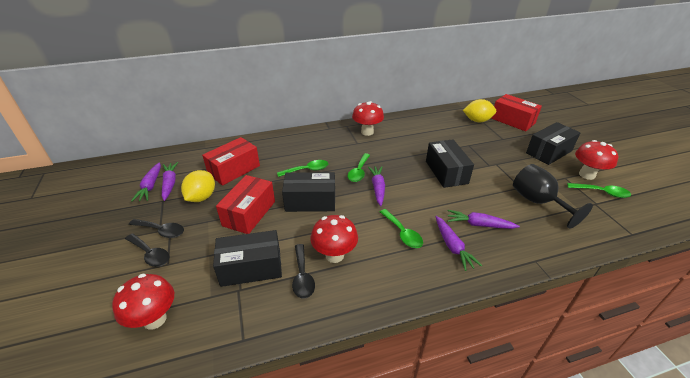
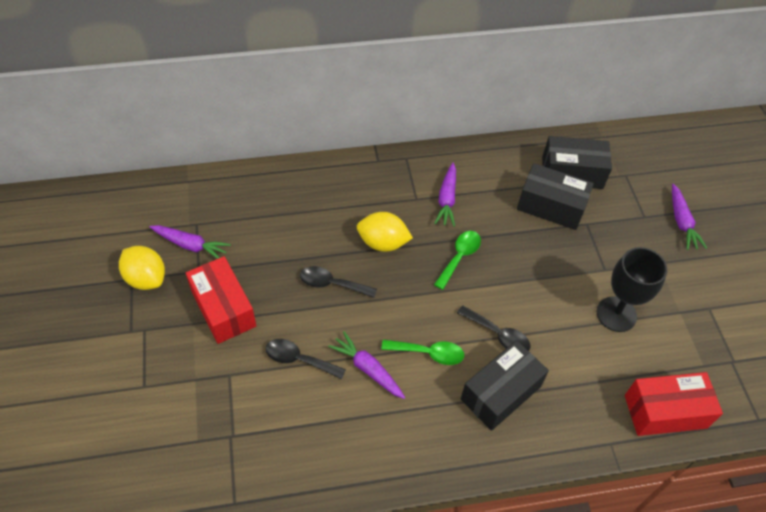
black box: 4 -> 3
green spoon: 4 -> 2
purple carrot: 5 -> 4
red box: 3 -> 2
red mushroom: 4 -> 0

